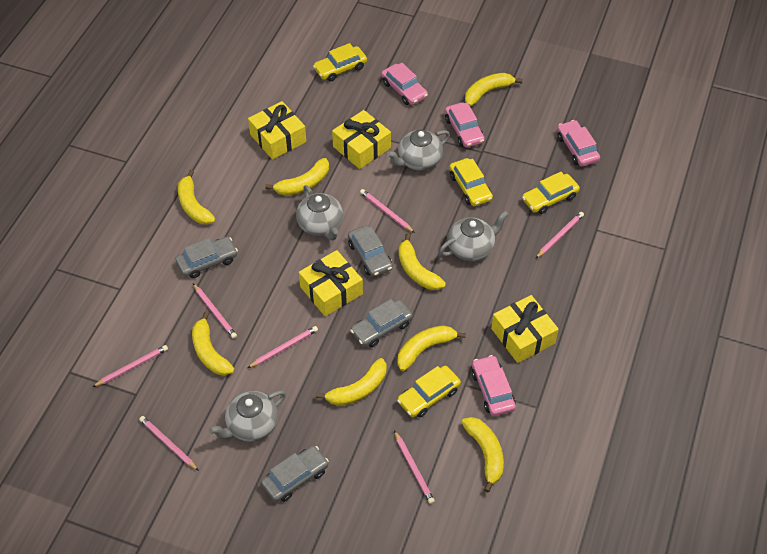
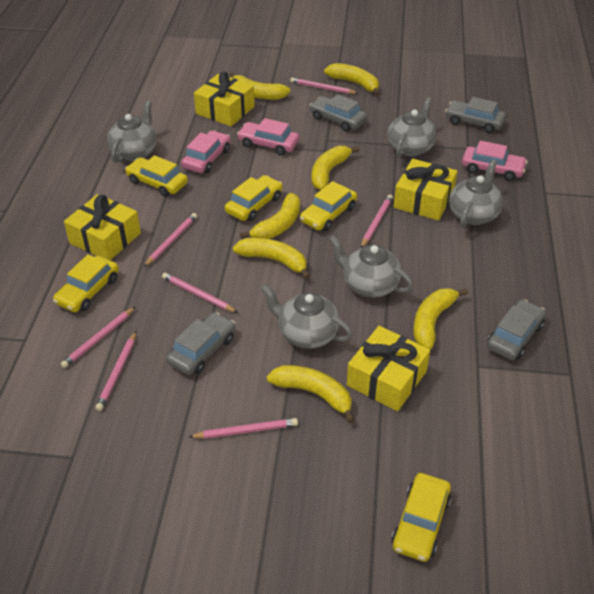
grey teapot: 4 -> 5
pink car: 4 -> 3
yellow banana: 8 -> 7
yellow car: 4 -> 5

